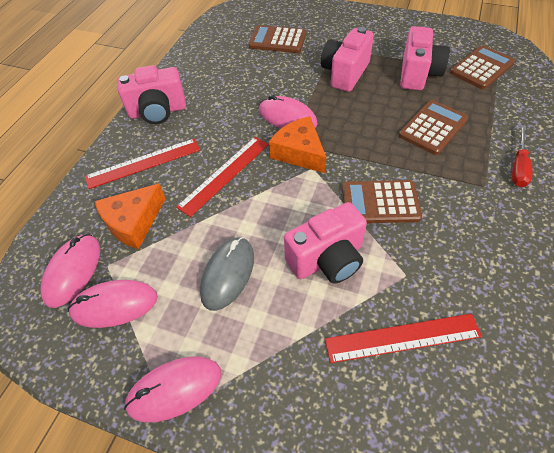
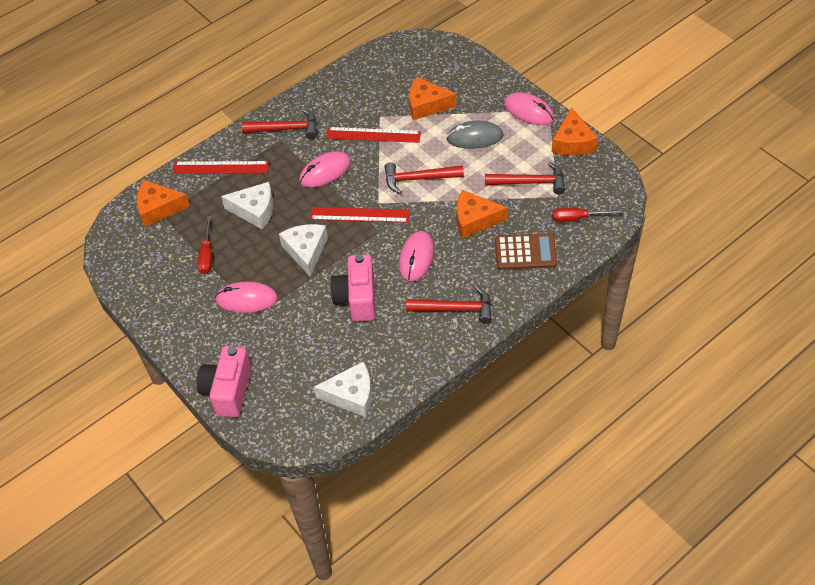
brown calculator: 4 -> 1
orange cheese: 2 -> 4
pink camera: 4 -> 2
red hammer: 0 -> 4
red screwdriver: 1 -> 2
white cheese: 0 -> 3

